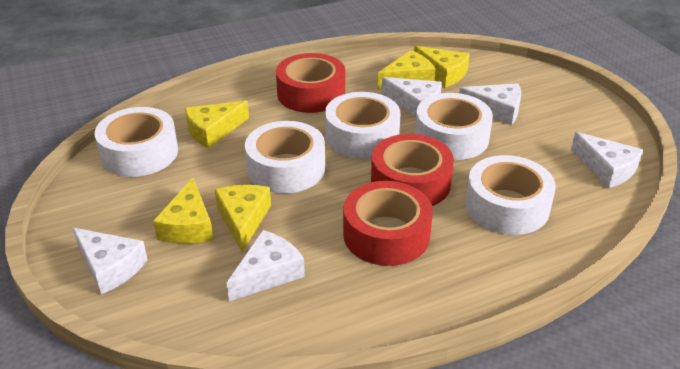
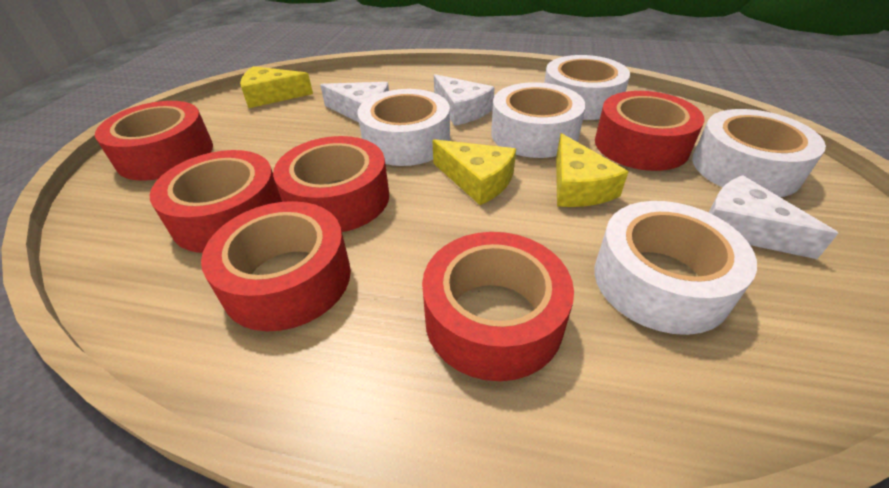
red tape: 3 -> 6
white cheese: 5 -> 3
yellow cheese: 5 -> 3

